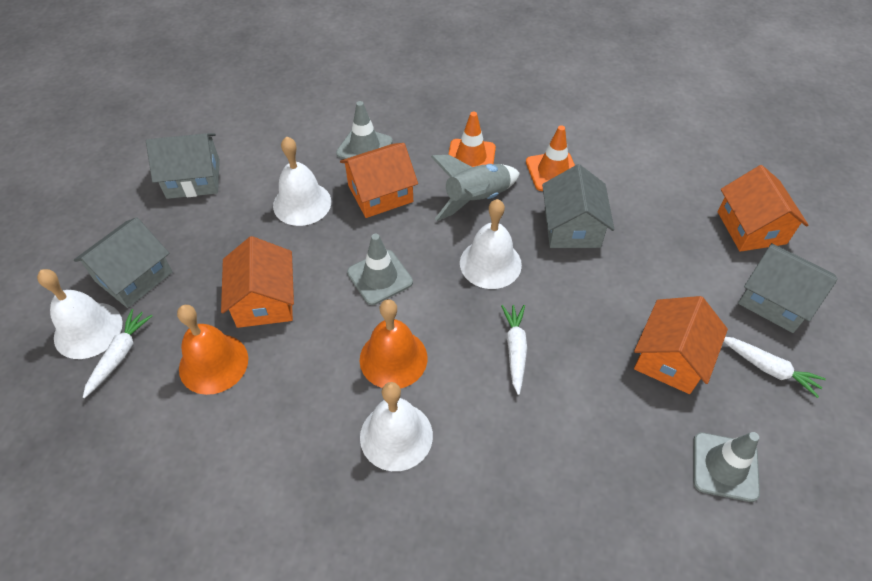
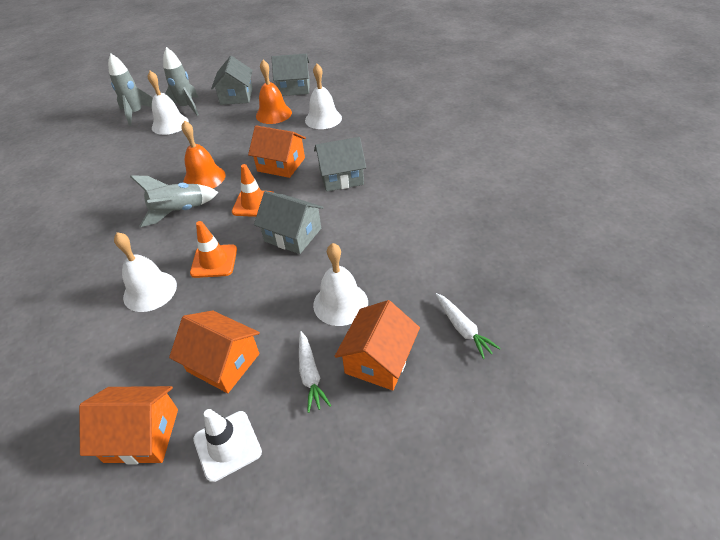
grey rocket: 1 -> 3
grey traffic cone: 3 -> 0
white carrot: 3 -> 2
white traffic cone: 0 -> 1

